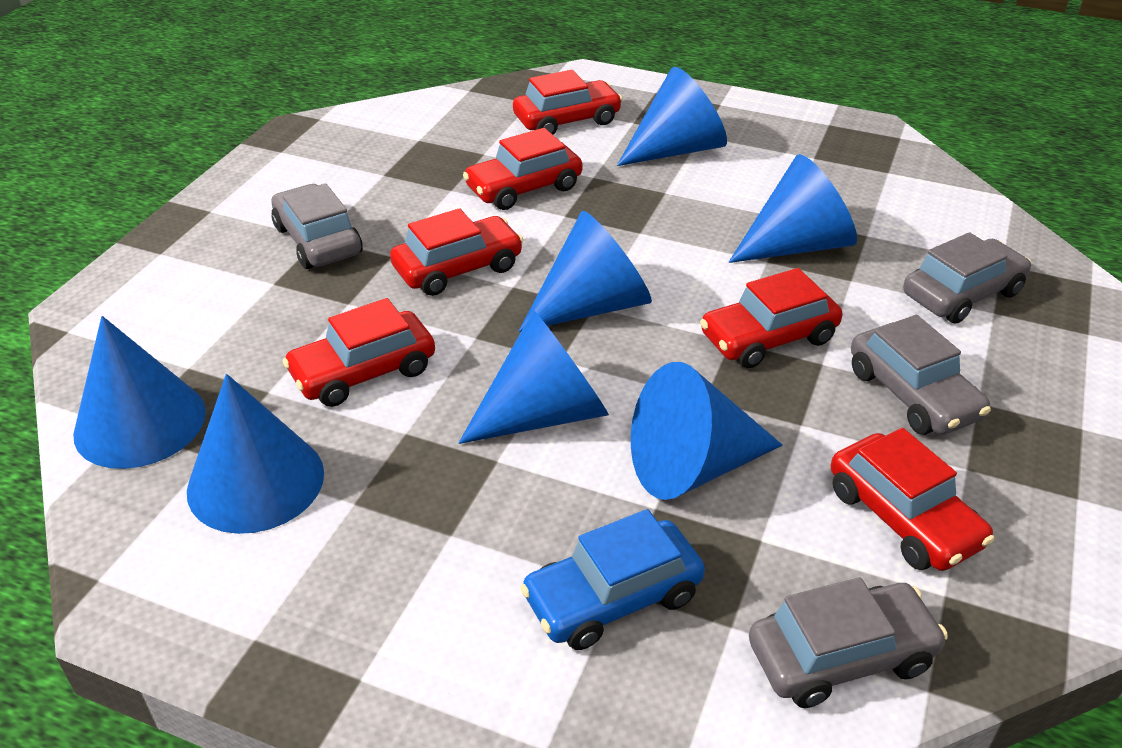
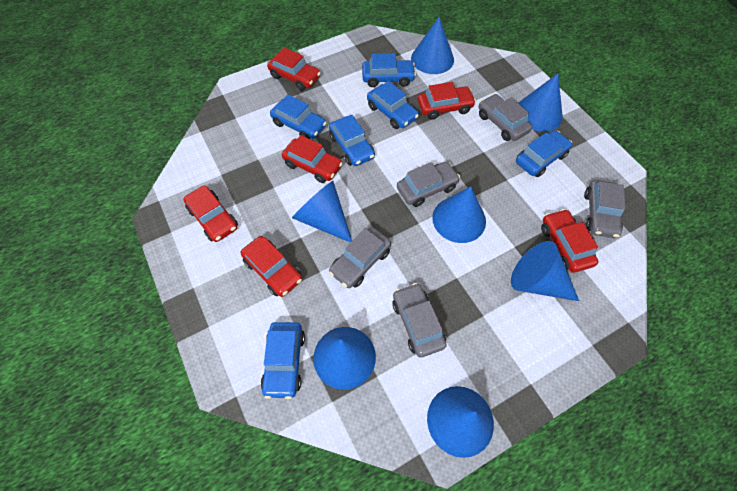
blue car: 1 -> 6
grey car: 4 -> 5

